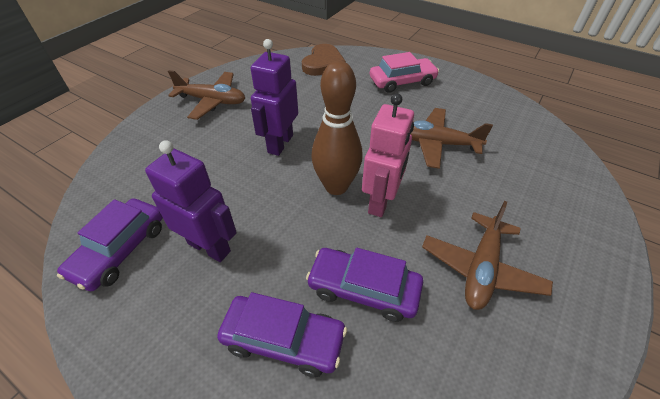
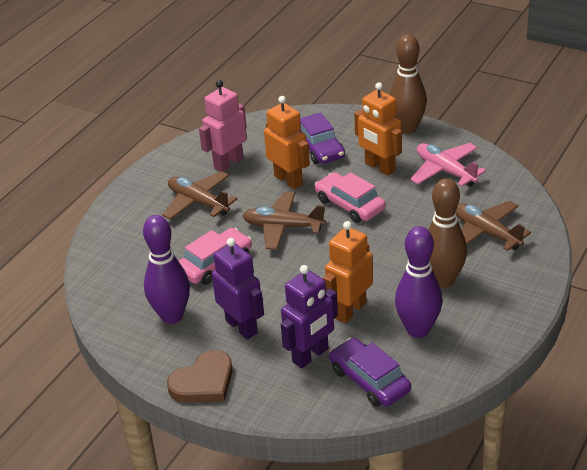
brown bowling pin: 1 -> 2
orange robot: 0 -> 3
pink car: 1 -> 2
pink plane: 0 -> 1
purple bowling pin: 0 -> 2
purple car: 3 -> 2

